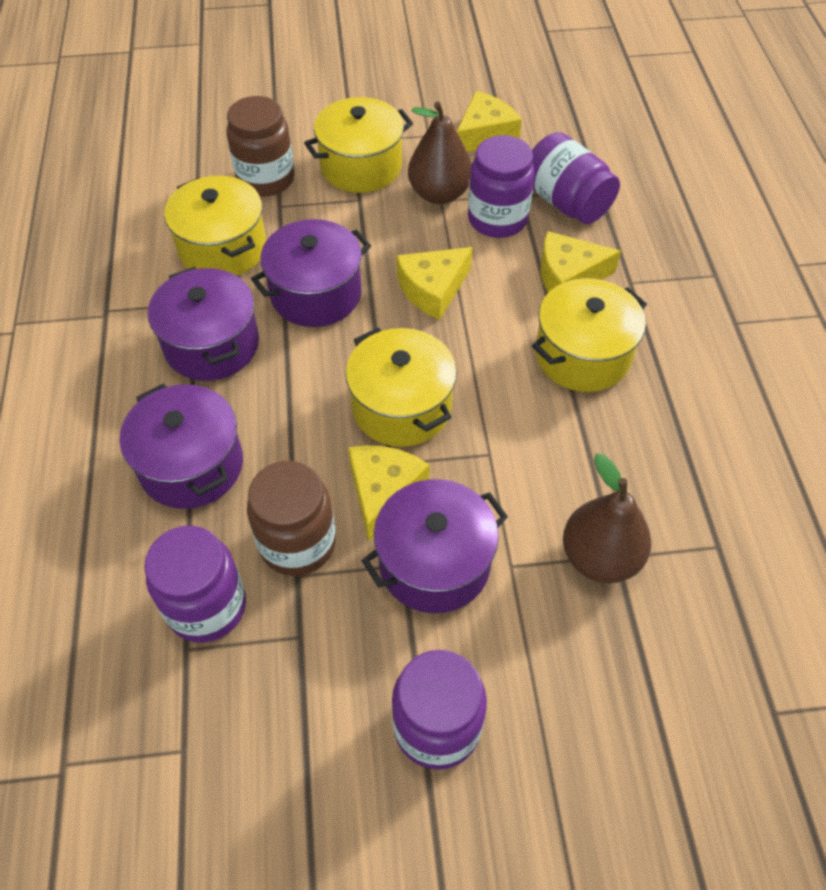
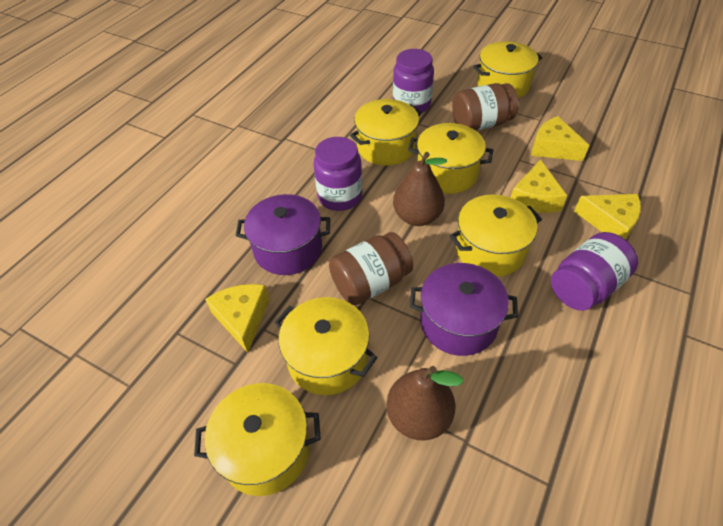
purple jar: 4 -> 3
purple pot: 4 -> 2
yellow pot: 4 -> 6

